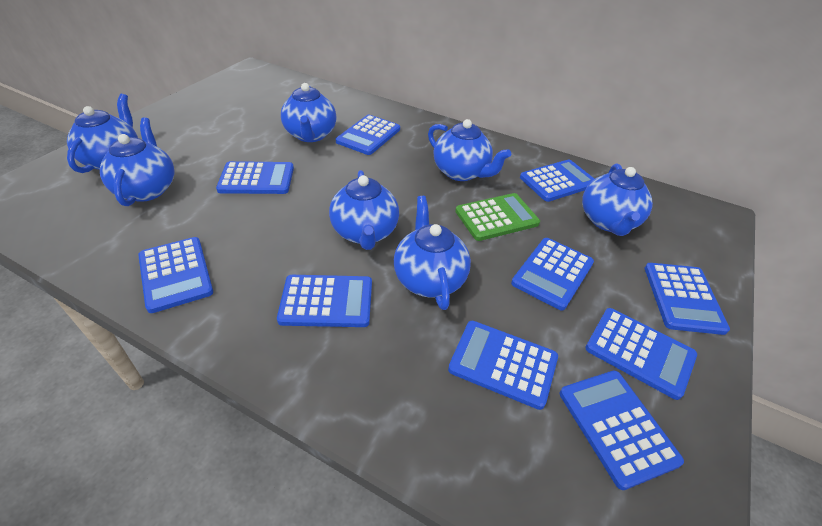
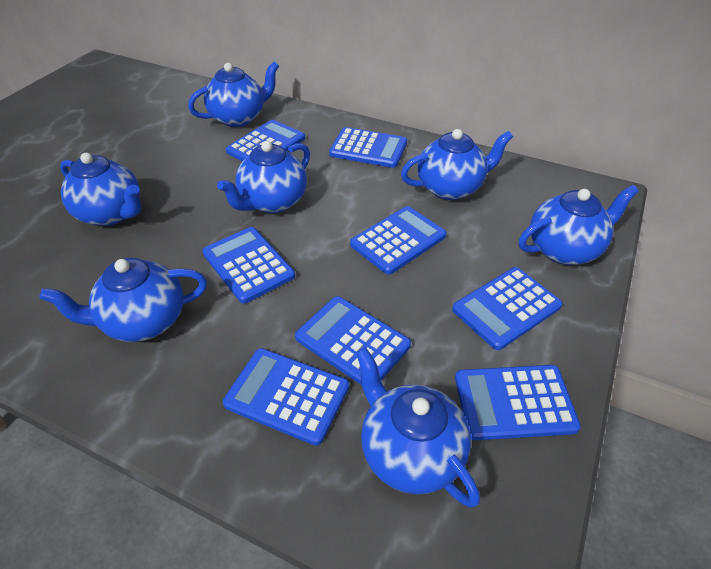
blue calculator: 10 -> 8
green calculator: 1 -> 0

